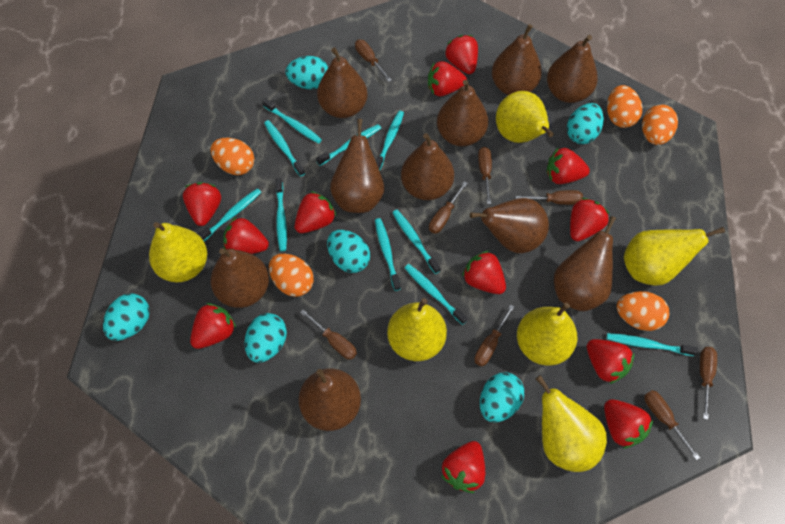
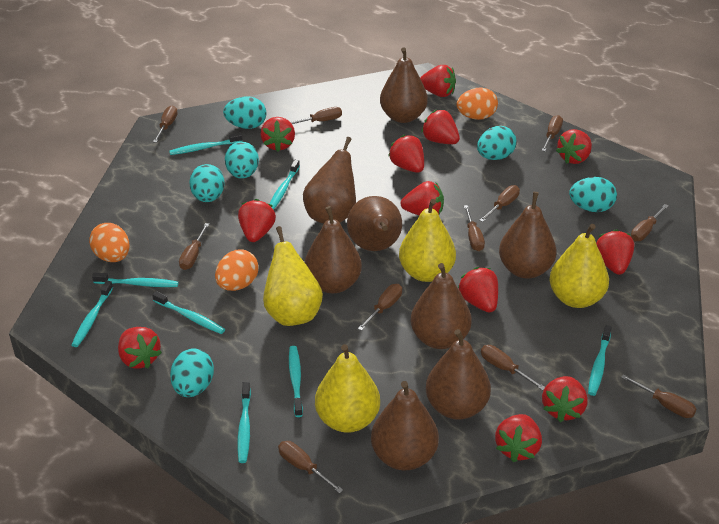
brown pear: 10 -> 8
brown screwdriver: 8 -> 11
orange egg: 5 -> 3
turquoise toothbrush: 10 -> 8
yellow pear: 6 -> 4

